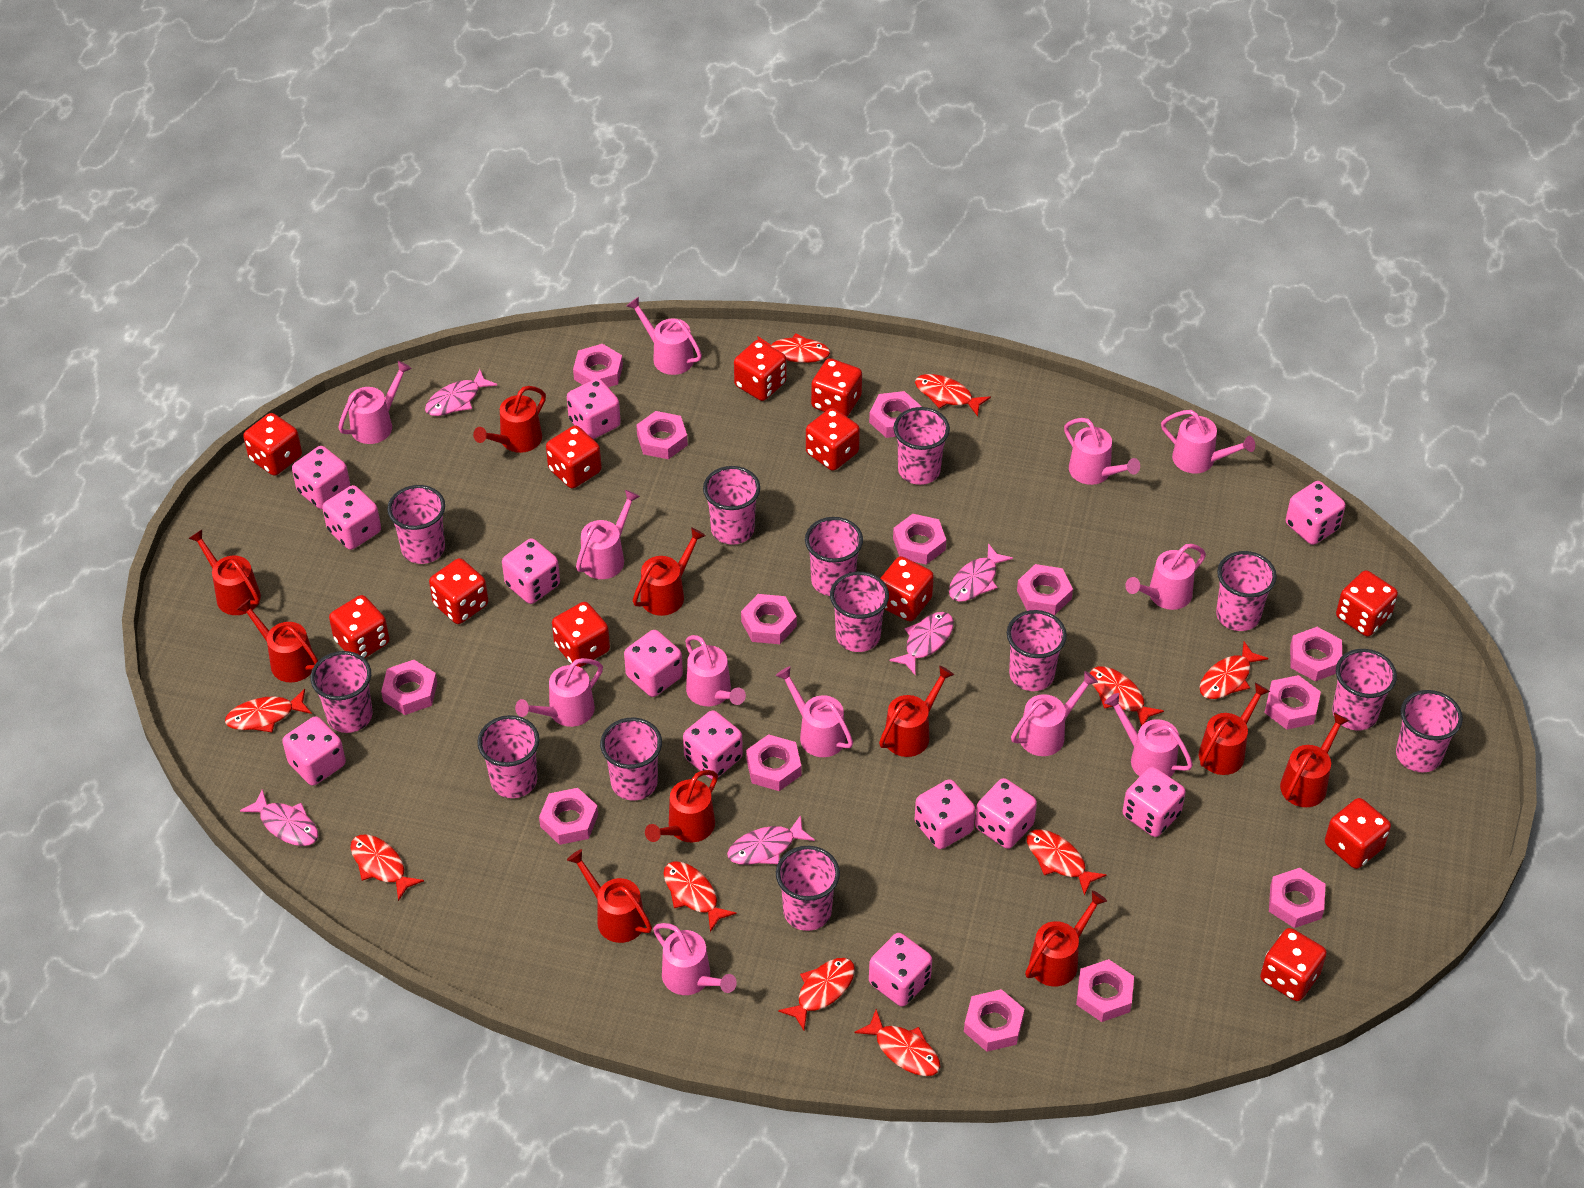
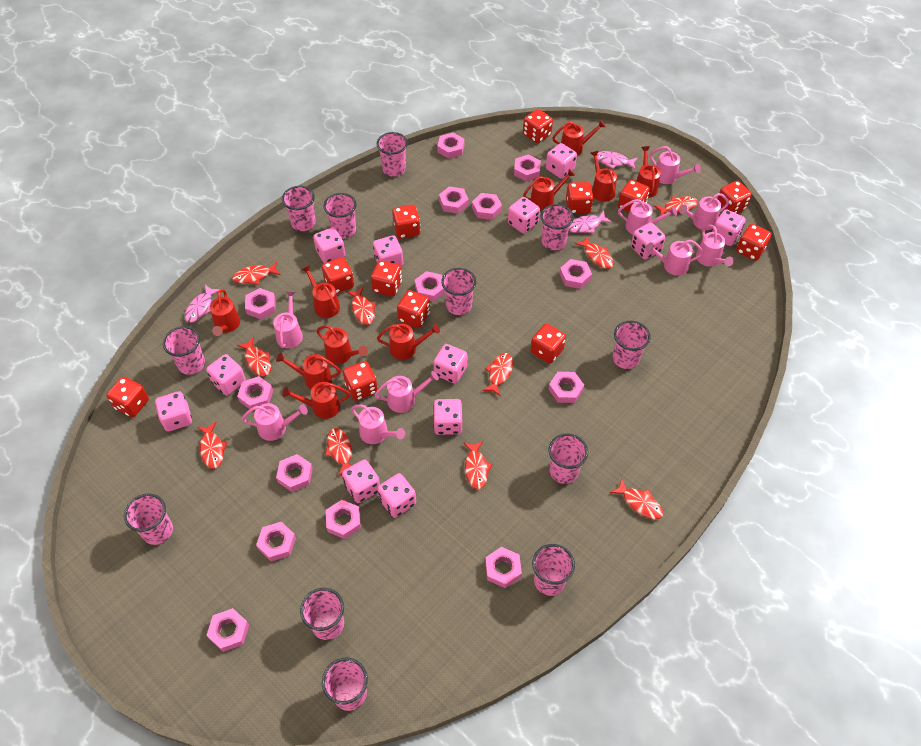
pink cup: 13 -> 12
pink fish: 5 -> 3
pink watering can: 12 -> 9

